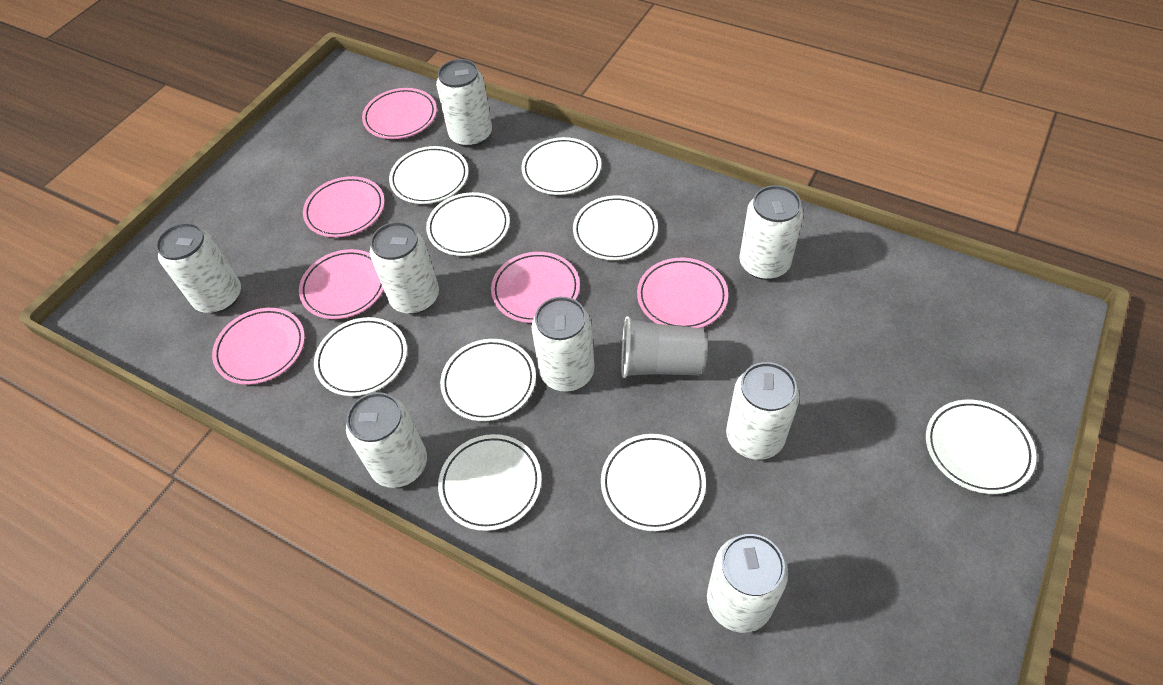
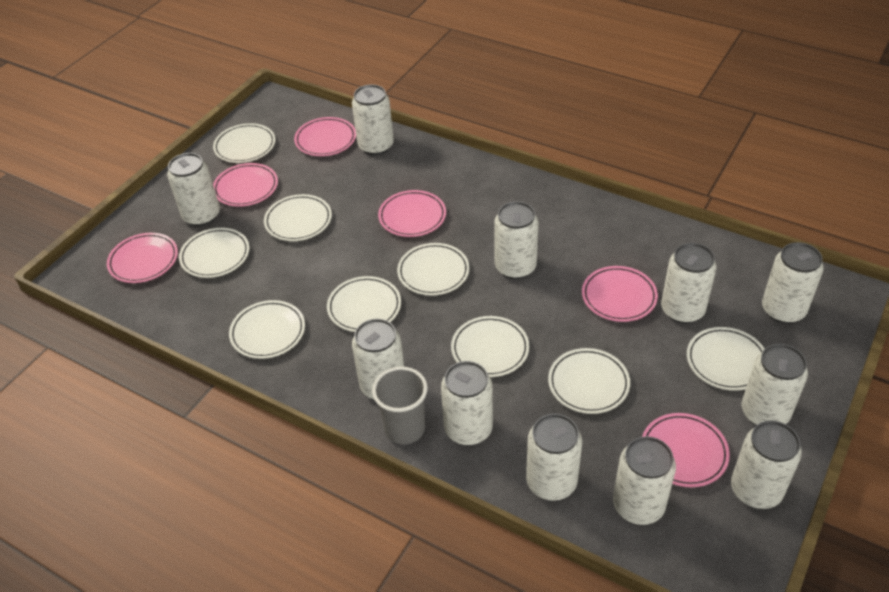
white can: 8 -> 11

